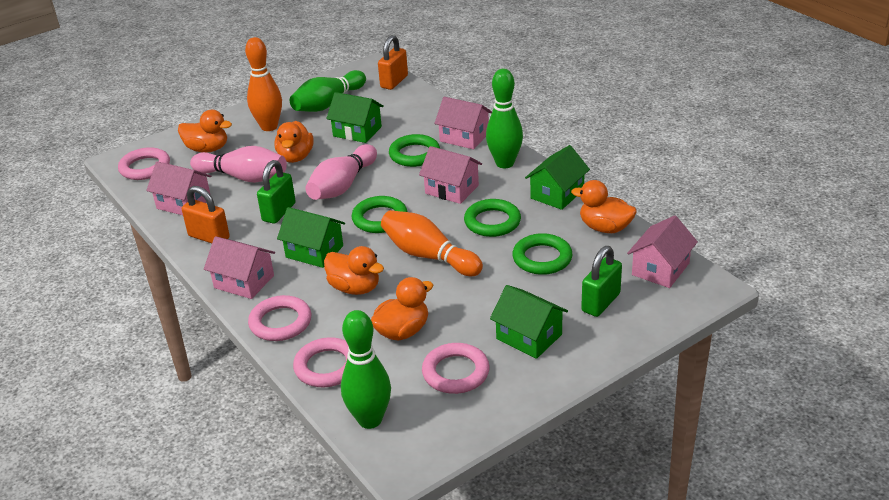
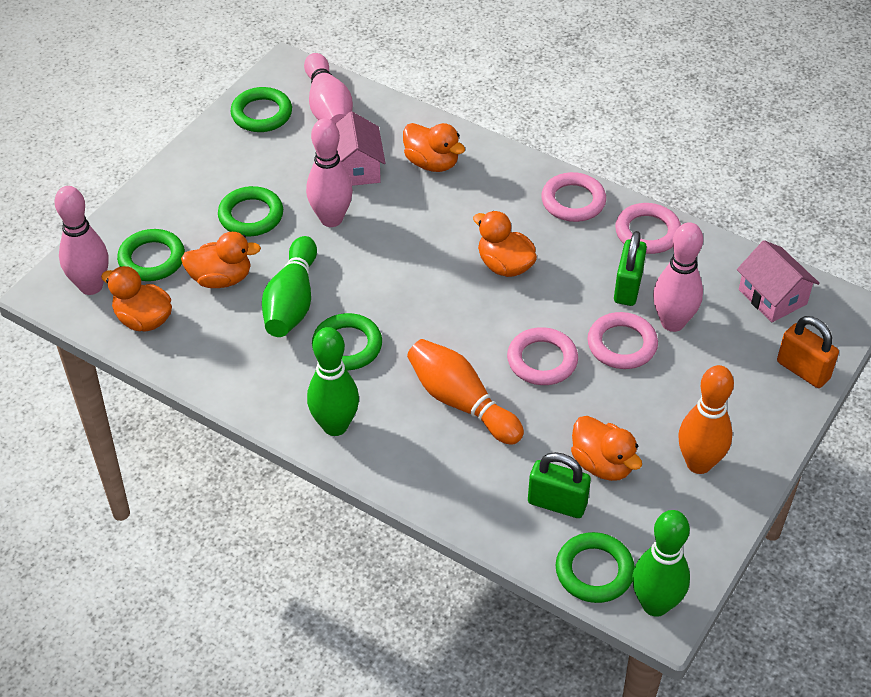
green house: 4 -> 0
green ring: 4 -> 5
orange padlock: 2 -> 1
pink bowling pin: 2 -> 4
pink house: 5 -> 2

